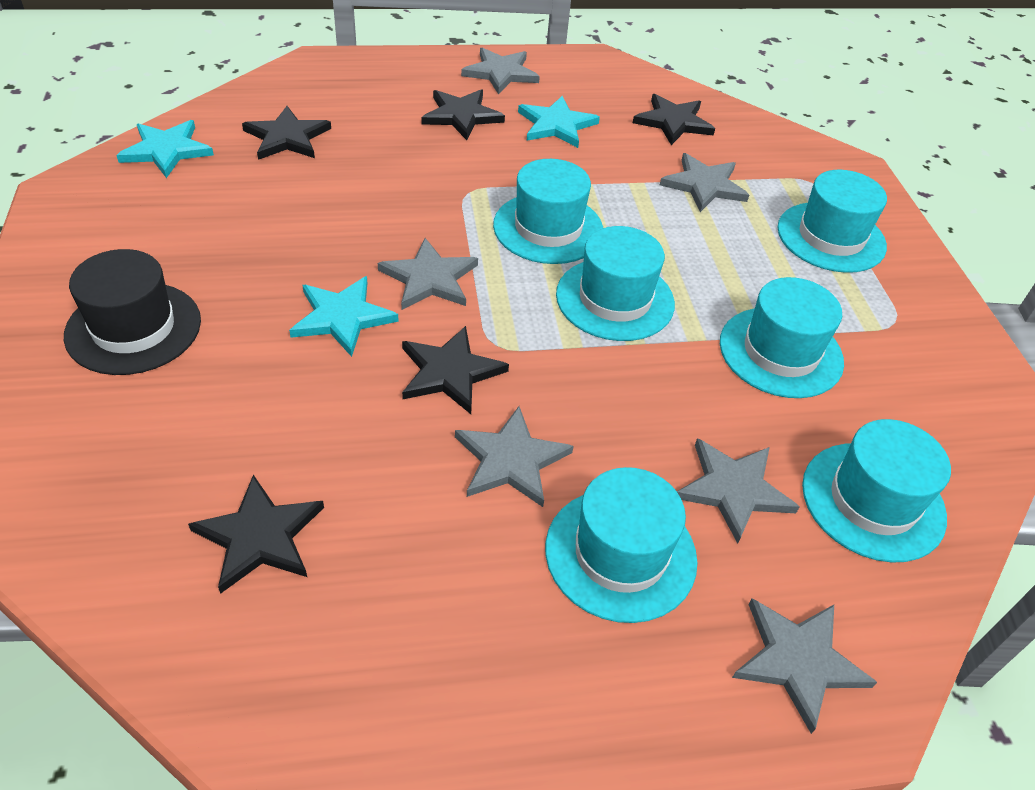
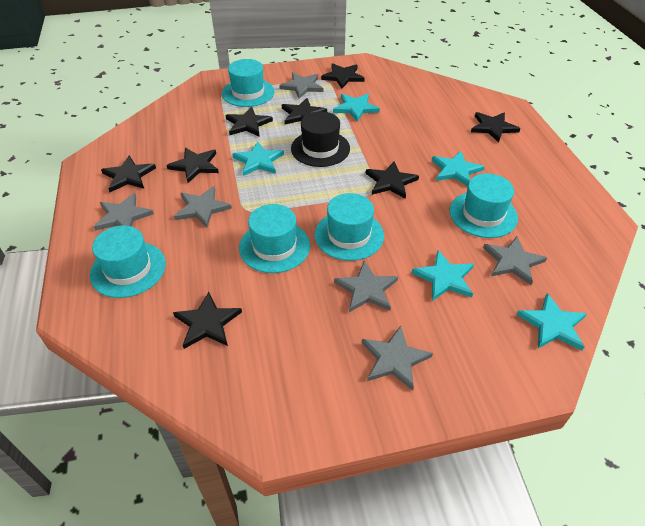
black star: 5 -> 8
turquoise hat: 6 -> 5
turquoise star: 3 -> 5

